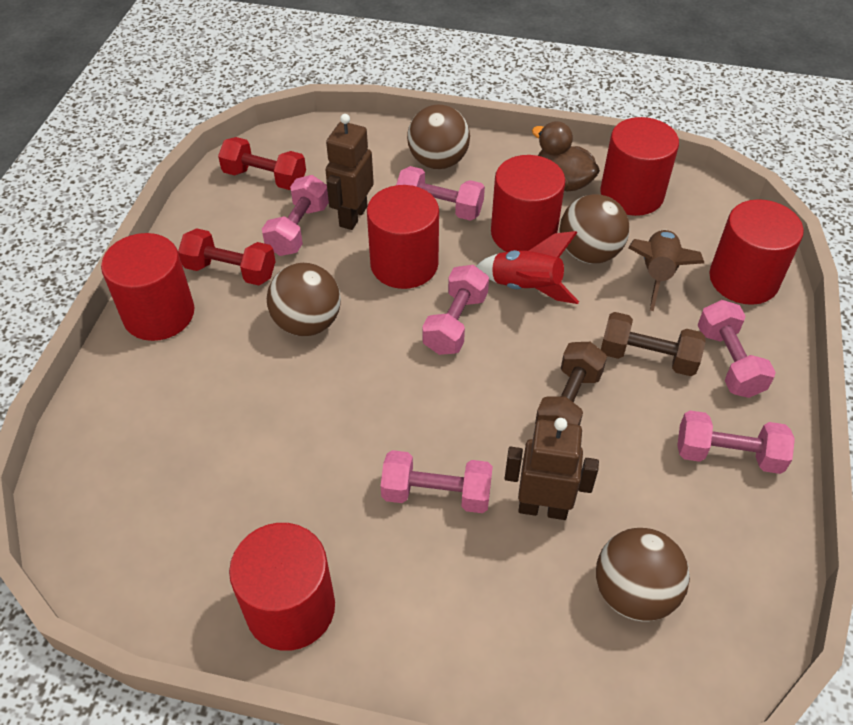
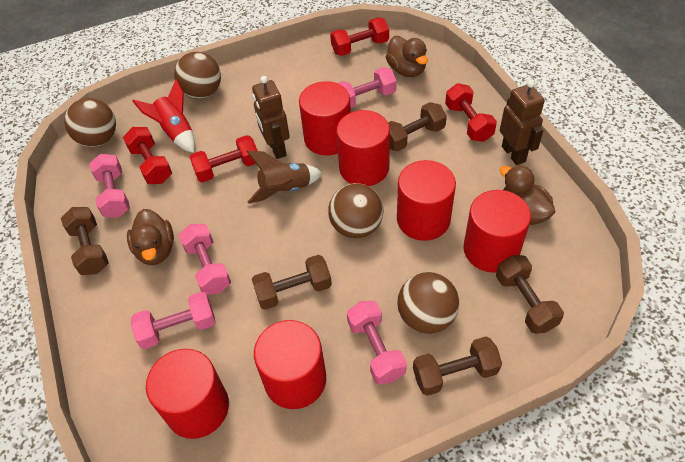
brown duck: 1 -> 3
brown dumbbell: 2 -> 5
pink dumbbell: 6 -> 5
red dumbbell: 2 -> 4

